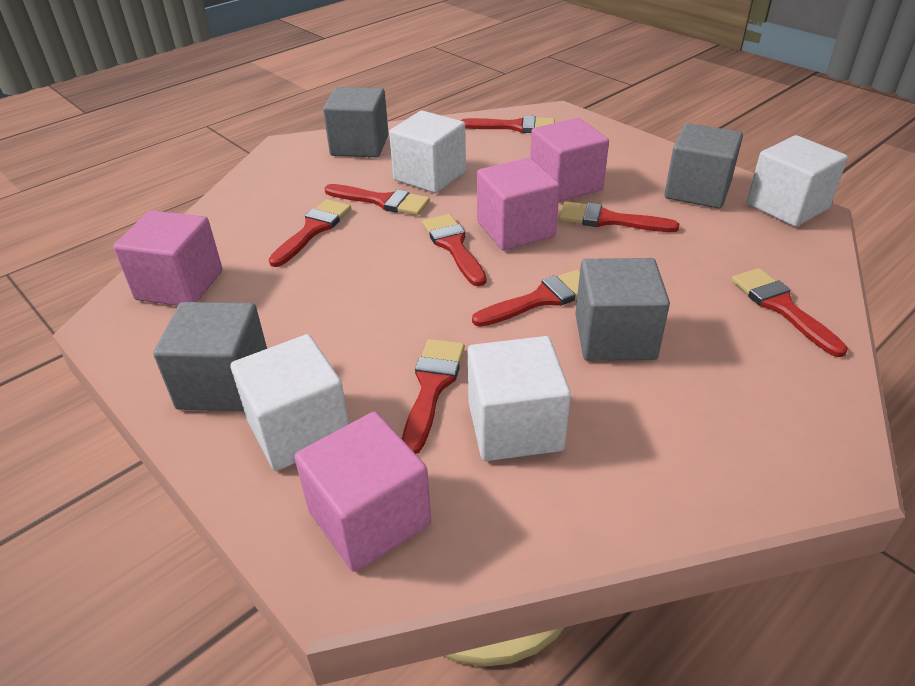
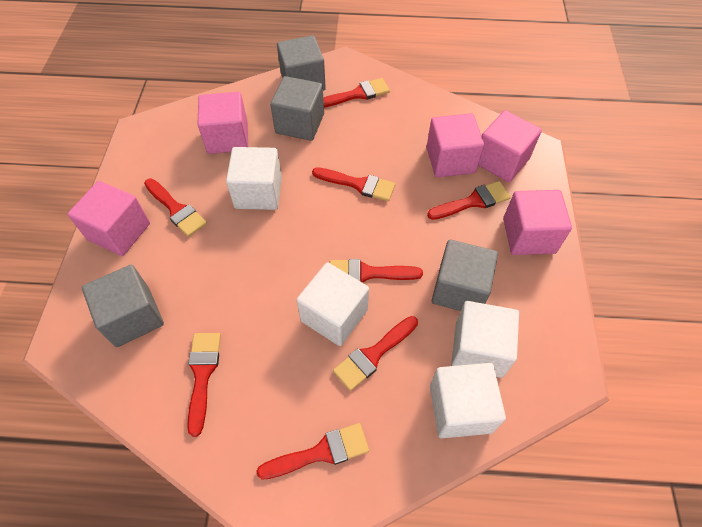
pink cube: 4 -> 5

